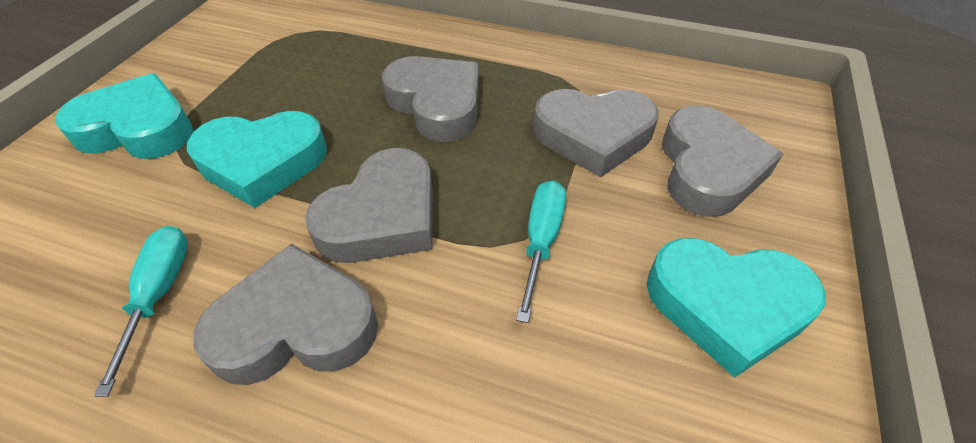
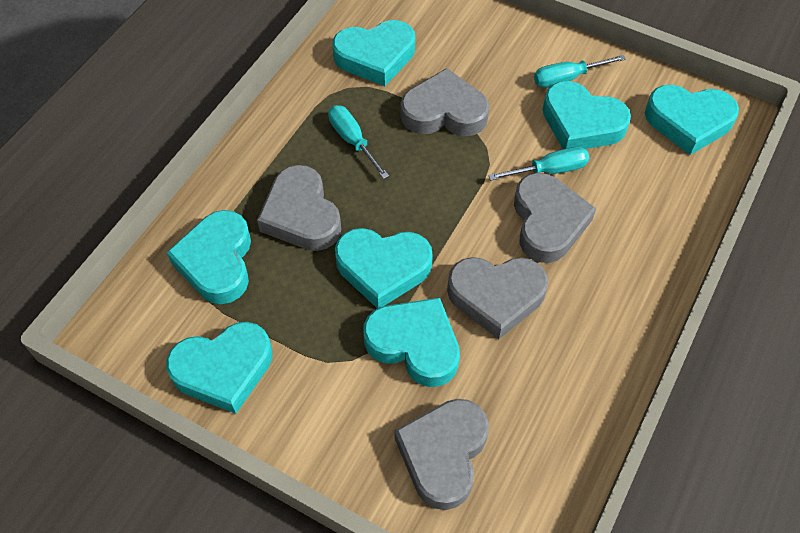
turquoise heart: 3 -> 7
turquoise screwdriver: 2 -> 3

